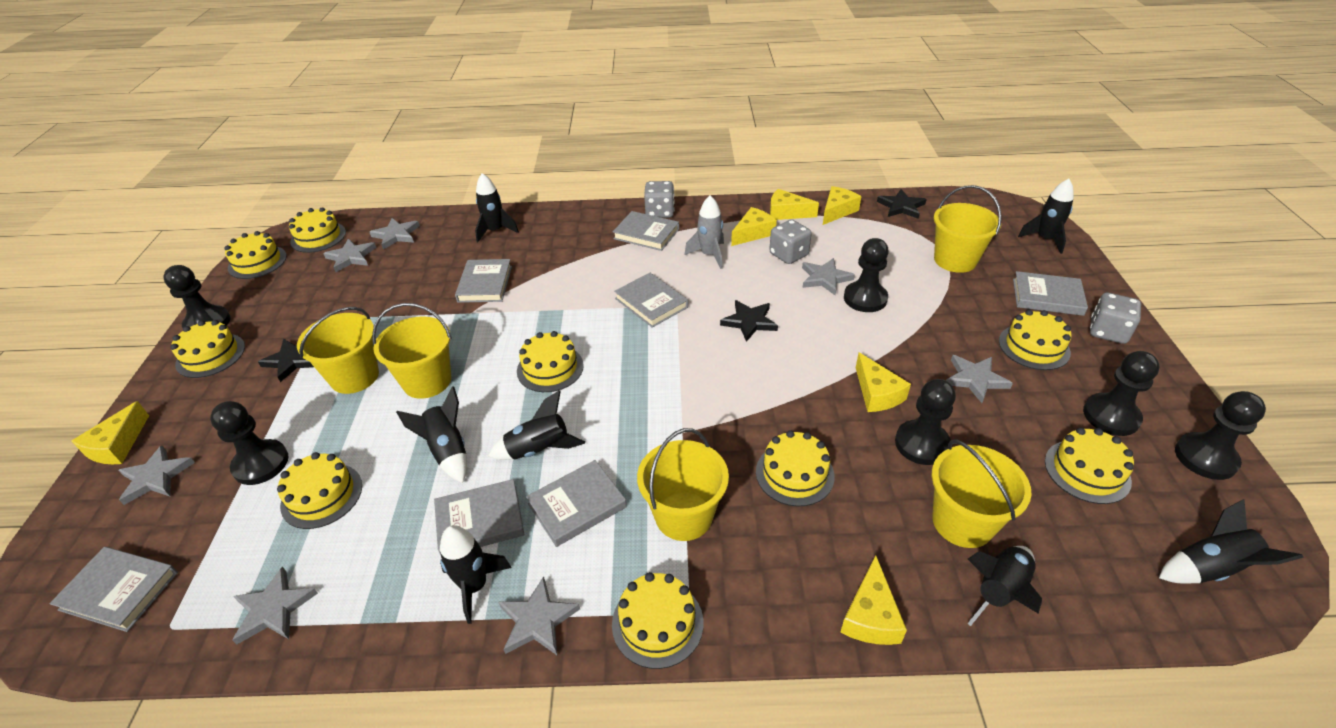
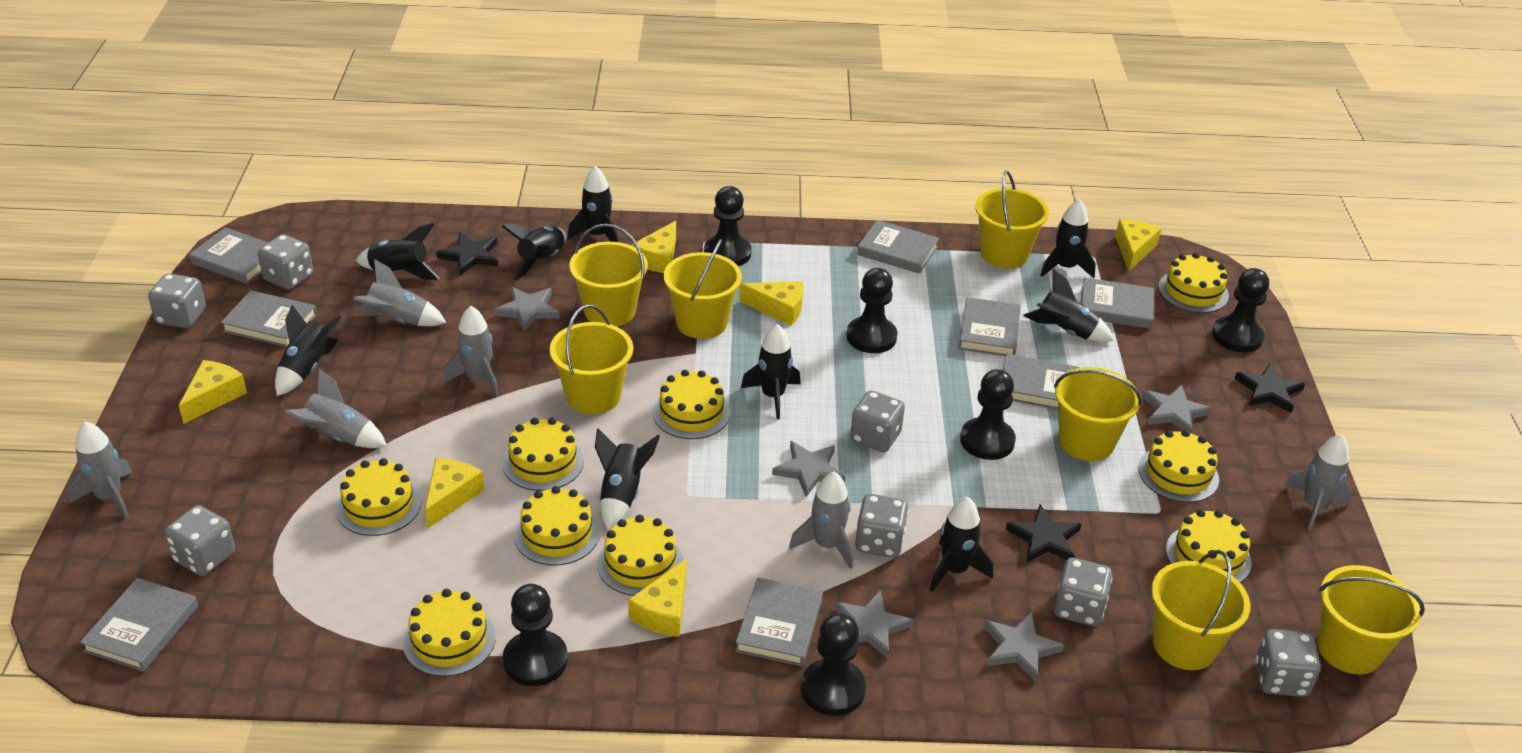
black rocket: 7 -> 9
grey book: 7 -> 8
grey dice: 3 -> 7
grey rocket: 1 -> 6
grey star: 7 -> 5
yellow bucket: 5 -> 7

